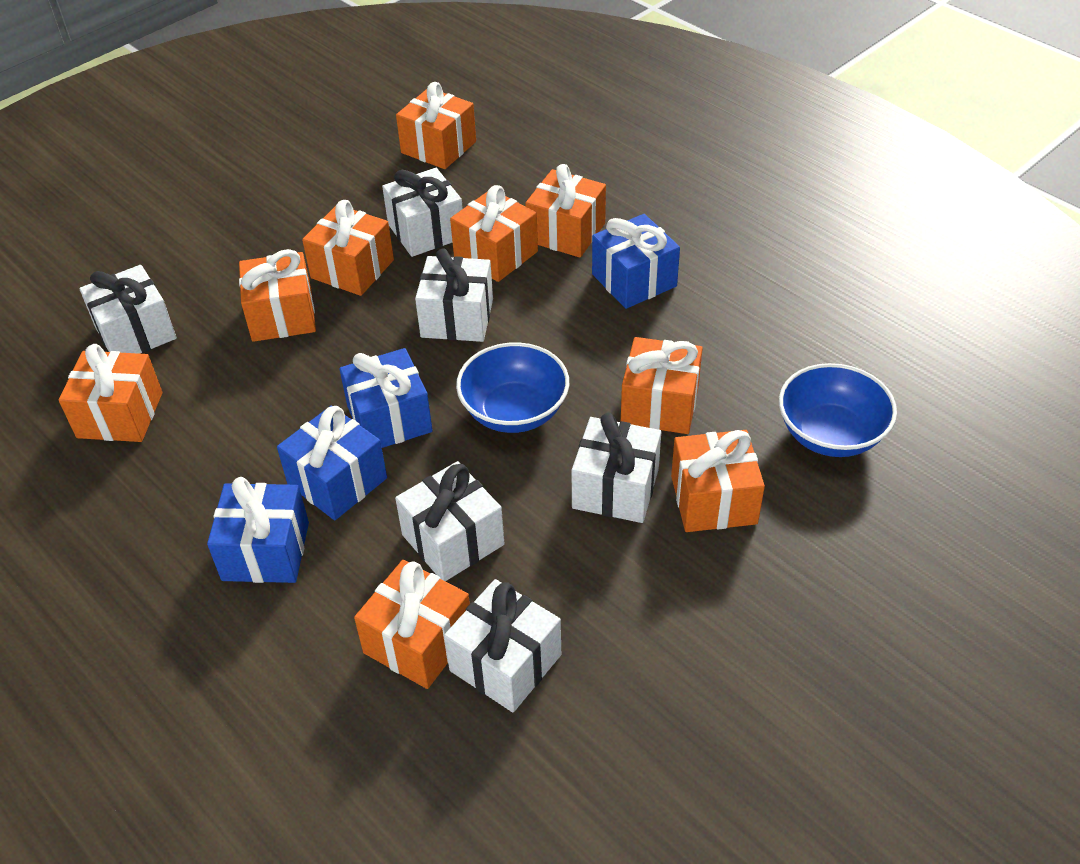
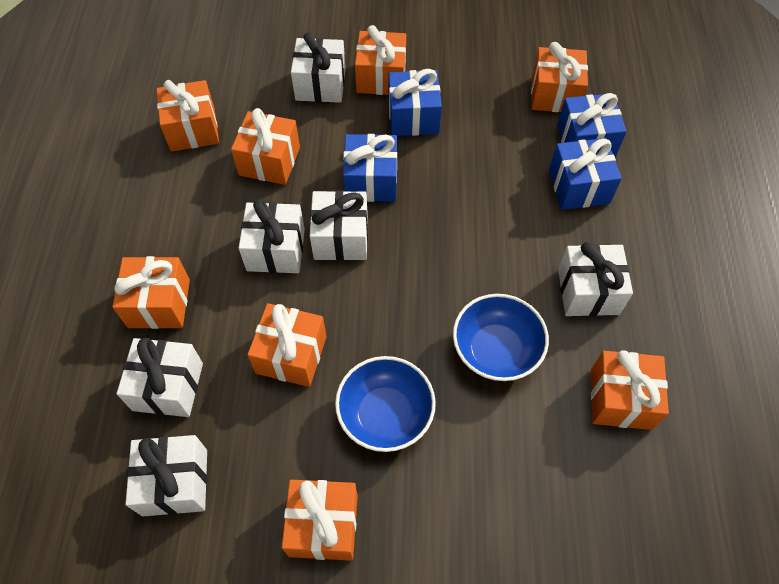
orange gift: 9 -> 8

